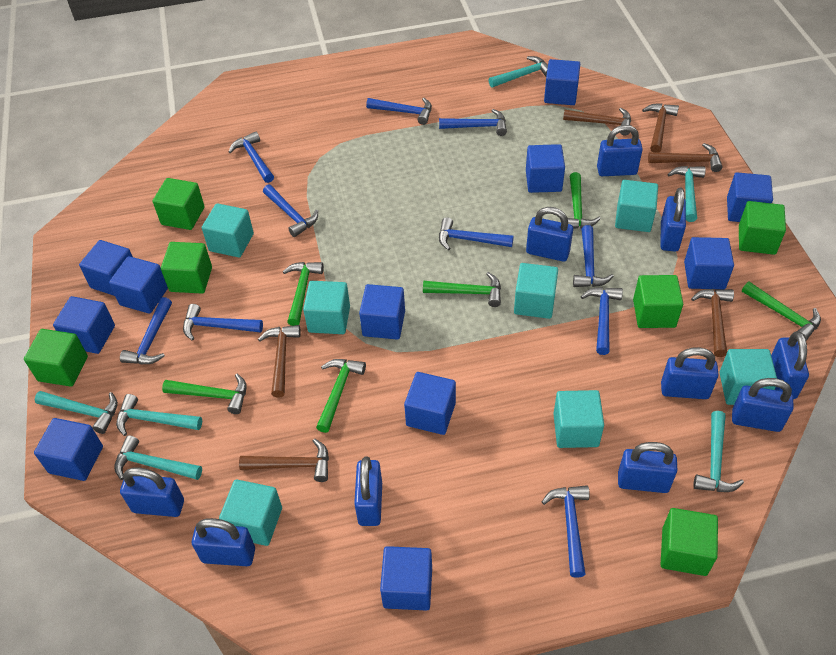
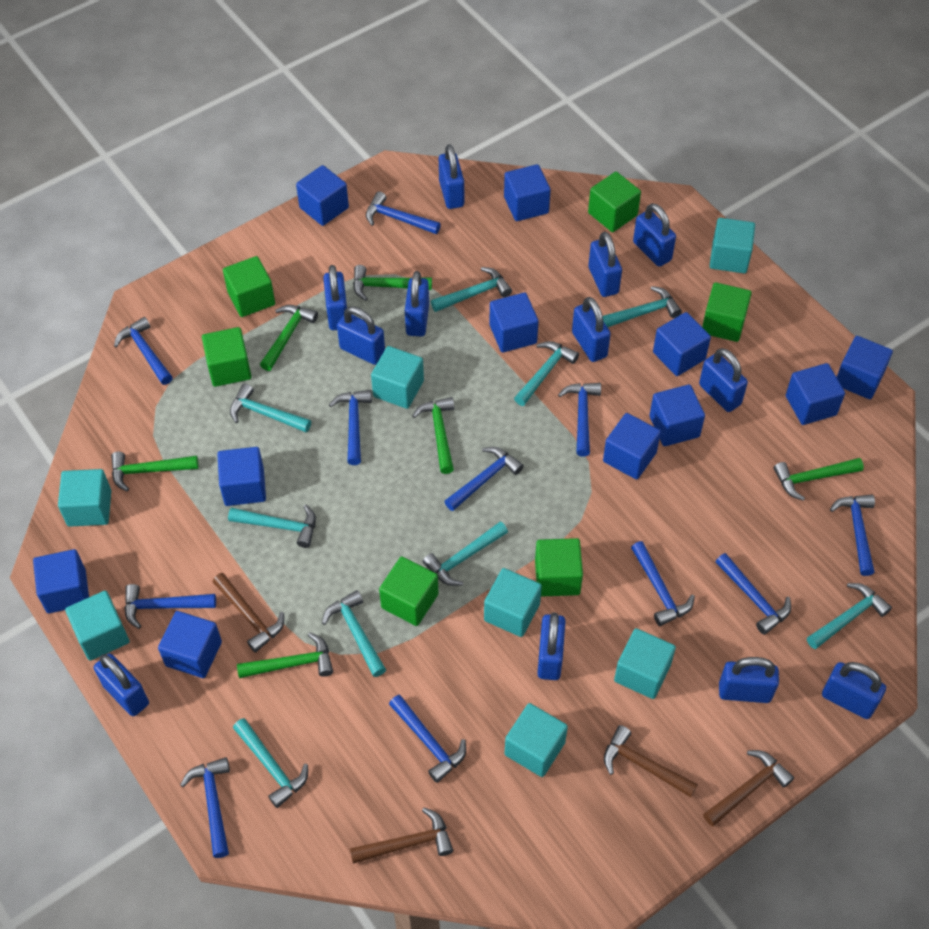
blue hammer: 10 -> 11
blue padlock: 10 -> 12
brown hammer: 6 -> 4
turquoise hammer: 6 -> 9

